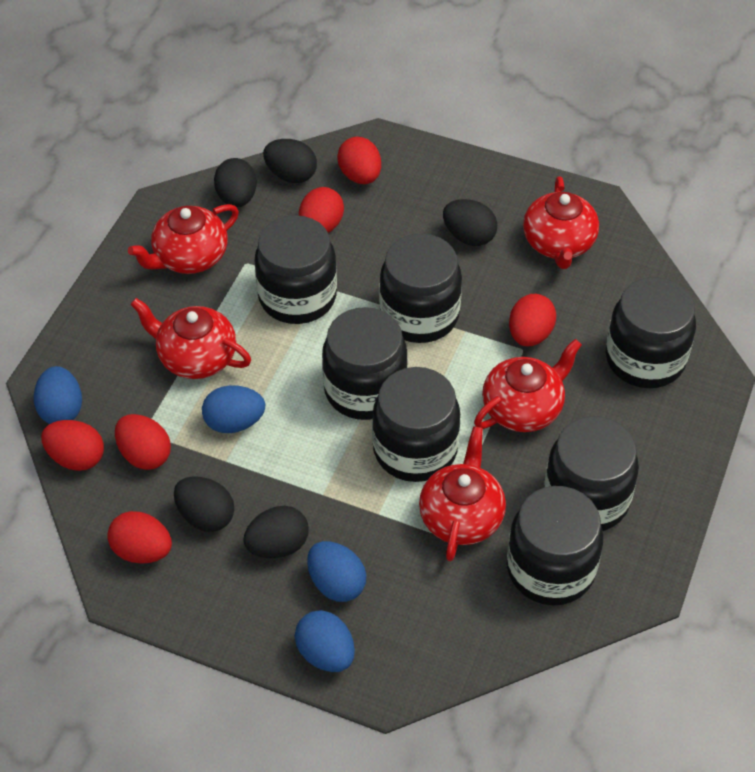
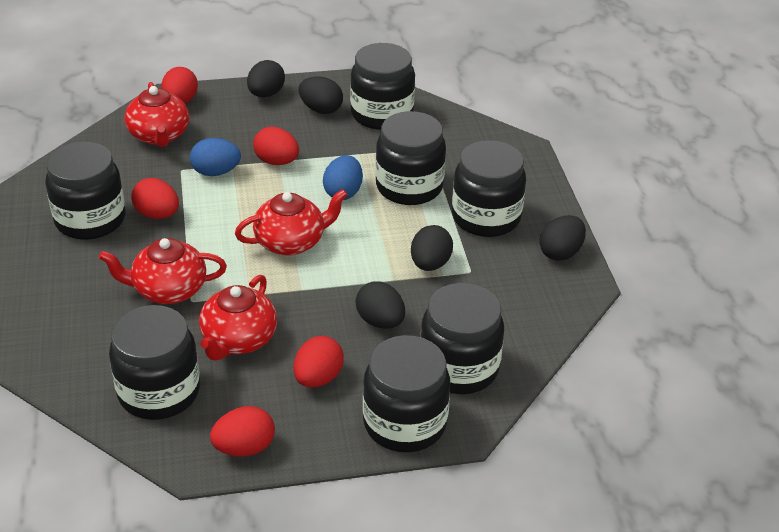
blue egg: 4 -> 2
red egg: 6 -> 5
red teapot: 5 -> 4

